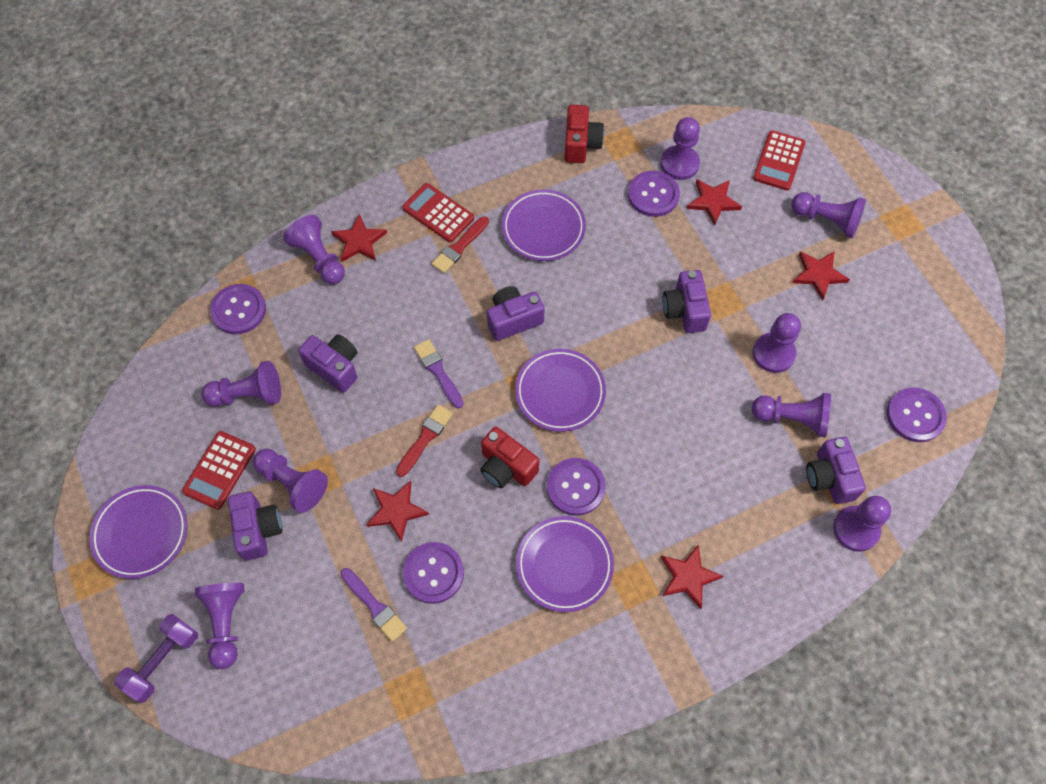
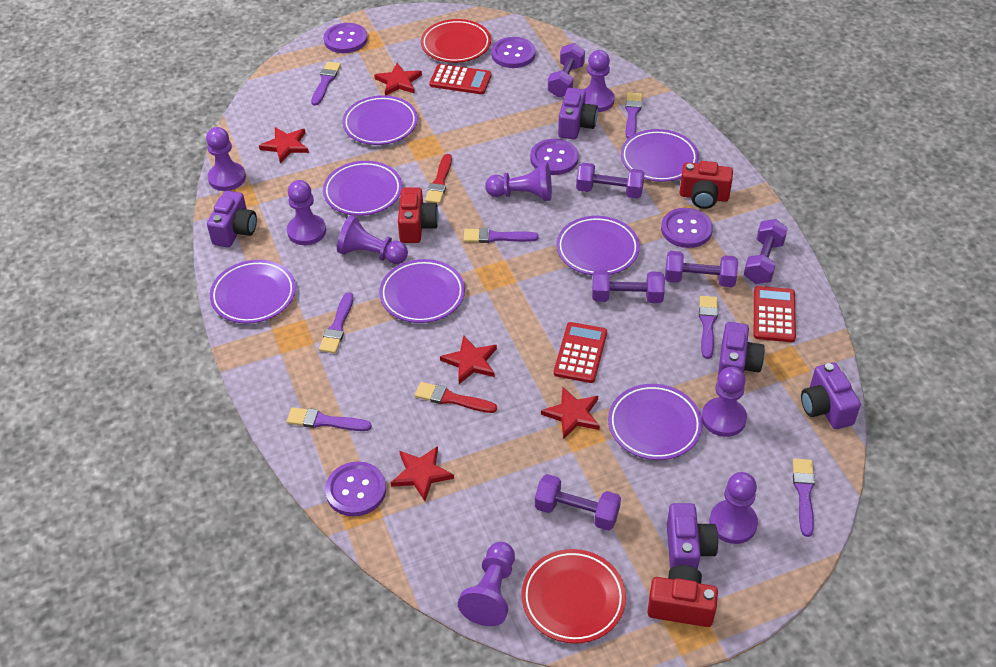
purple brush: 2 -> 7
purple dumbbell: 1 -> 6
purple pawn: 9 -> 8
purple plate: 4 -> 7
red camera: 2 -> 3
red plate: 0 -> 2

